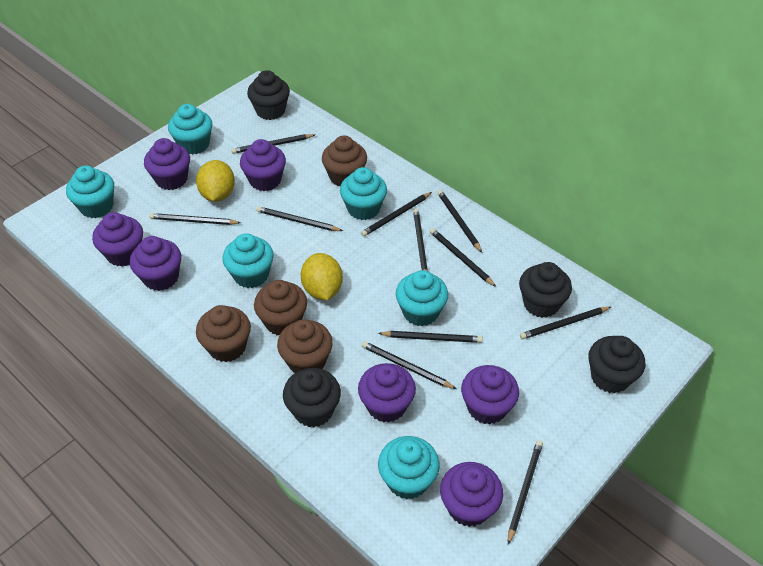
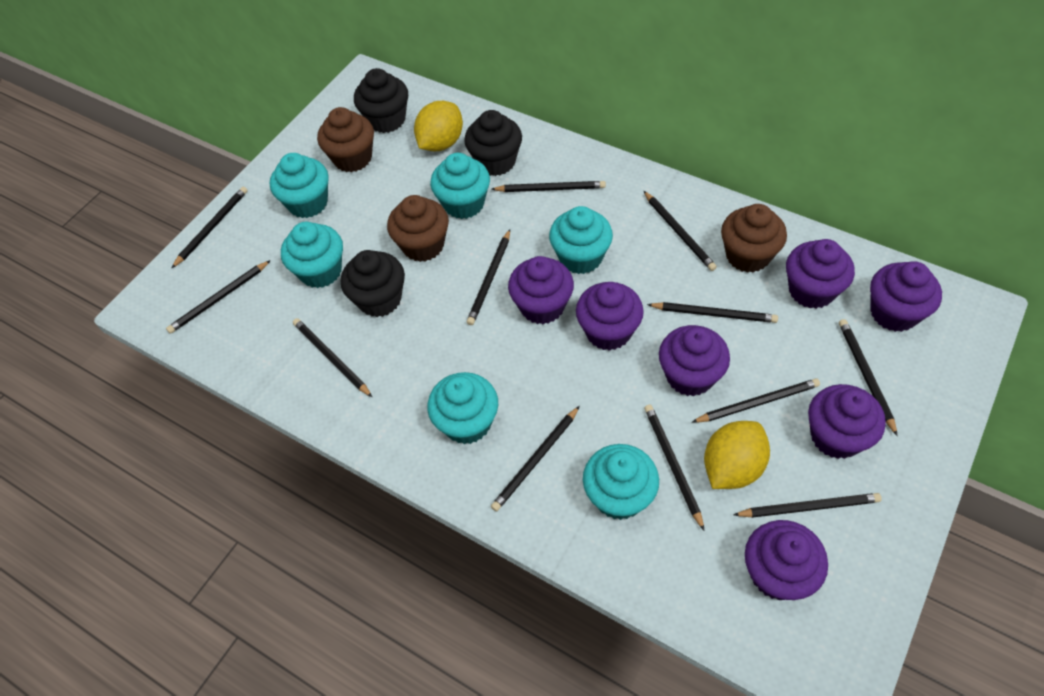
black cupcake: 4 -> 3
black pencil: 11 -> 12
brown cupcake: 4 -> 3

